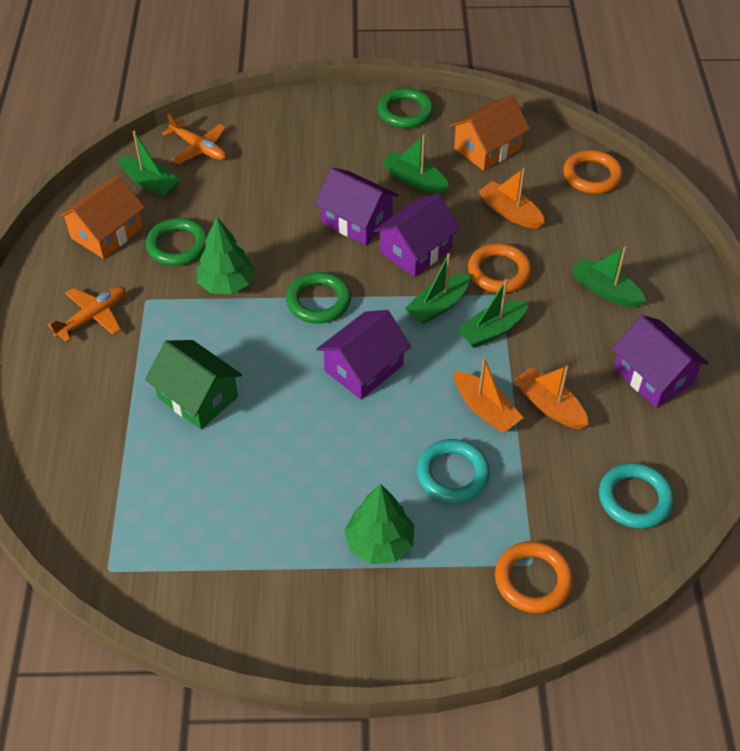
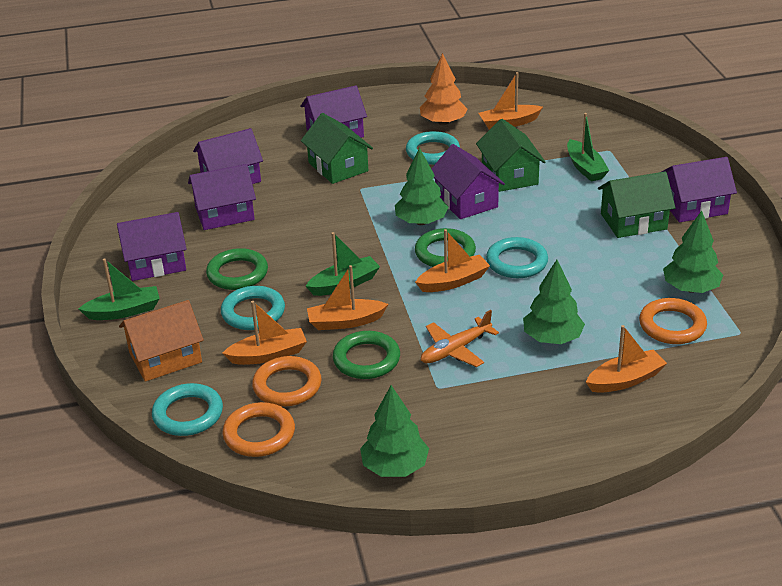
green boat: 5 -> 3
green house: 1 -> 3
green tree: 2 -> 4
orange boat: 3 -> 5
orange house: 2 -> 1
orange plane: 2 -> 1
orange tree: 0 -> 1
purple house: 4 -> 6
turquoise ring: 2 -> 4

